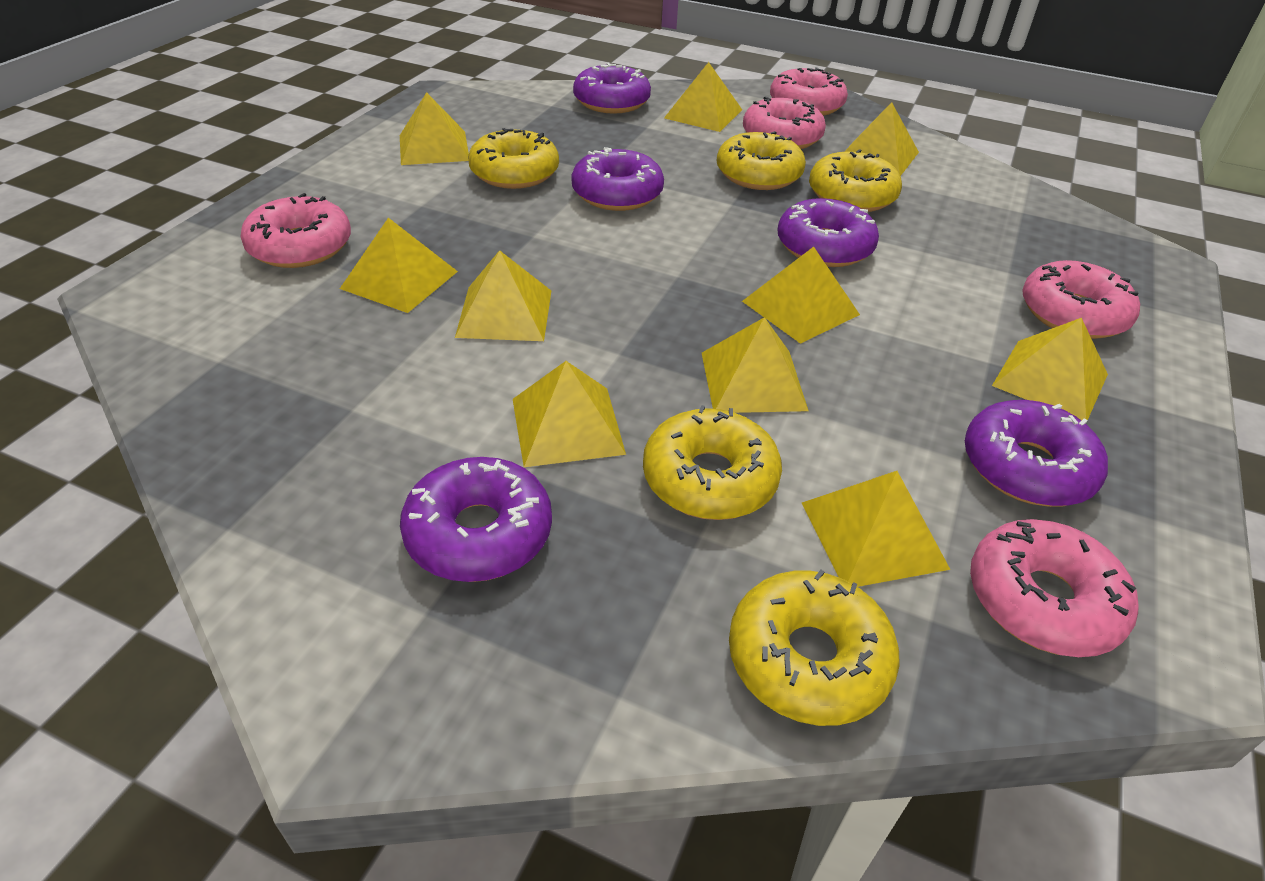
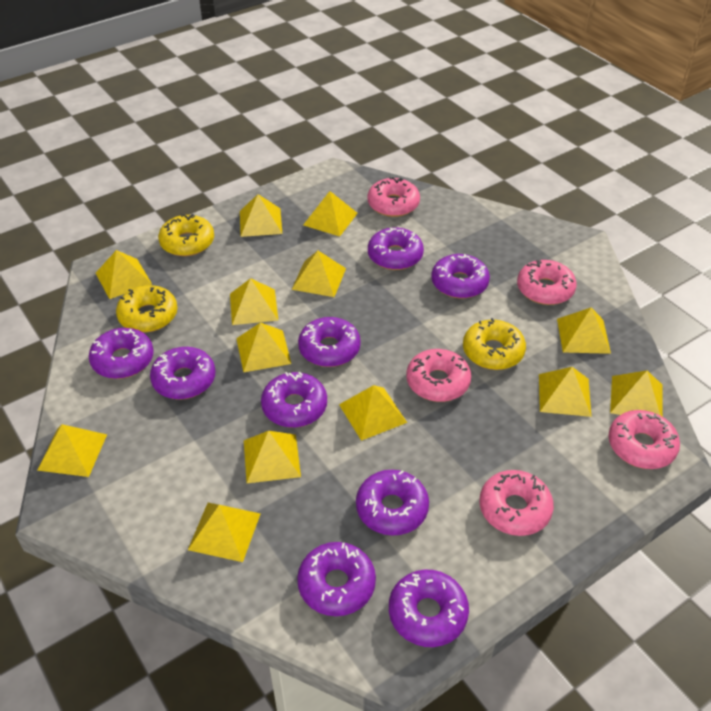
purple donut: 5 -> 9
yellow donut: 5 -> 3
yellow pyramid: 10 -> 13

